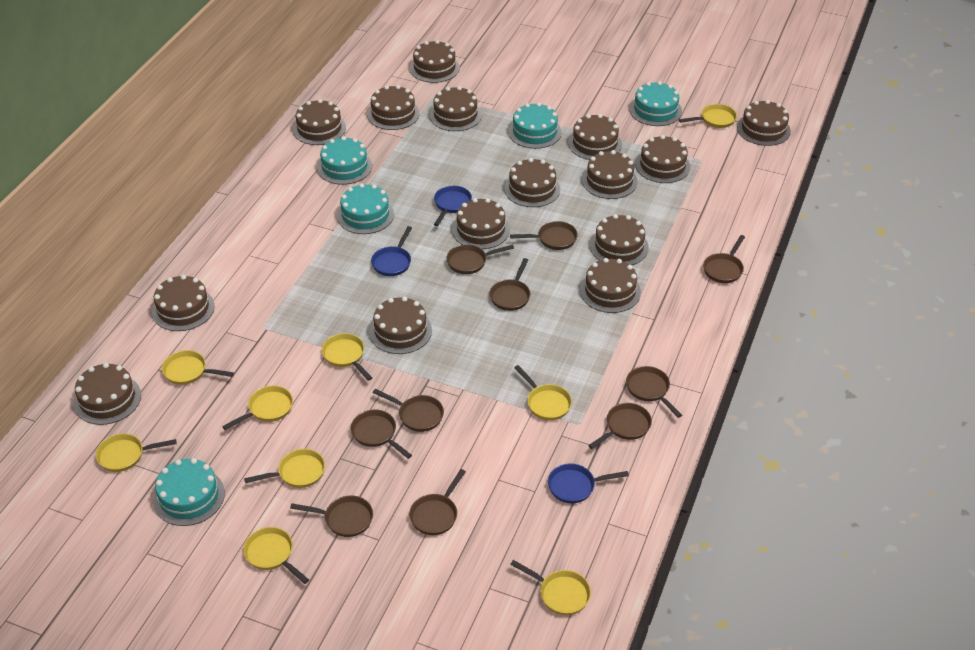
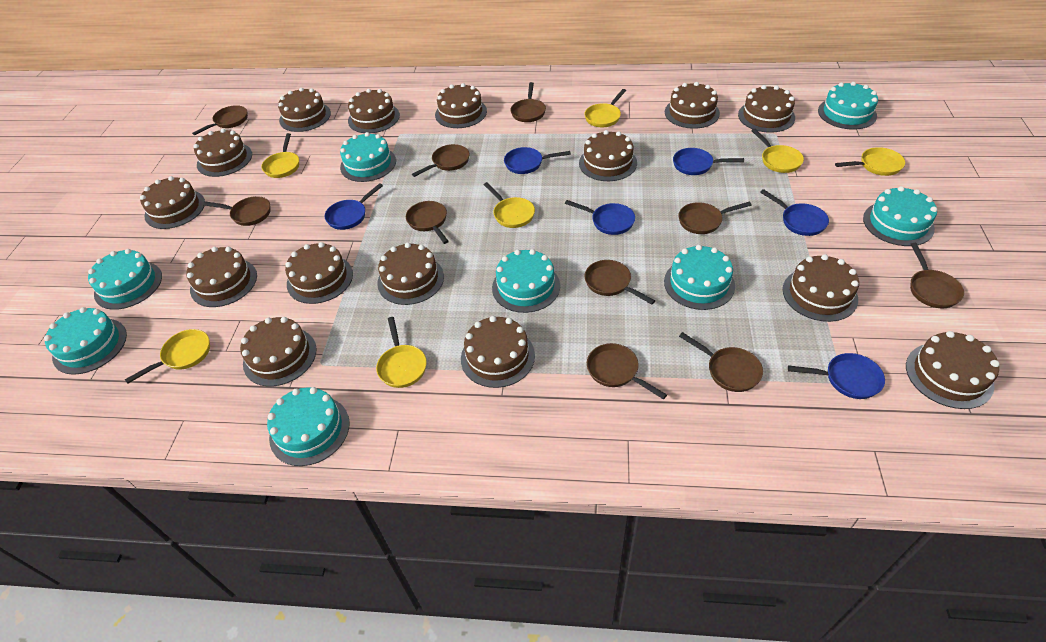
blue pan: 3 -> 6
turquoise cake: 5 -> 8
yellow pan: 9 -> 7

